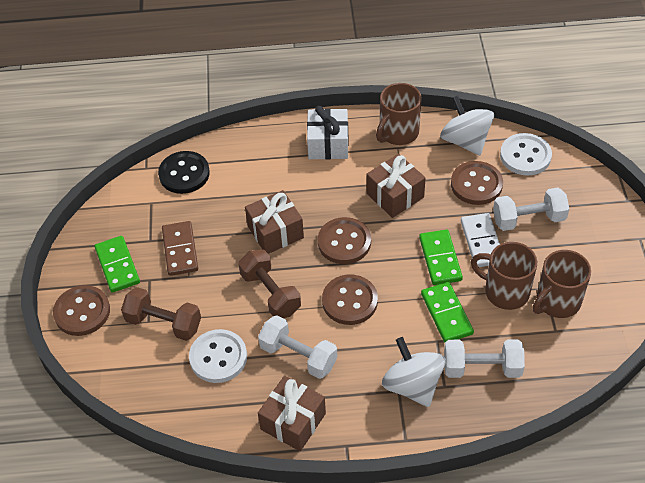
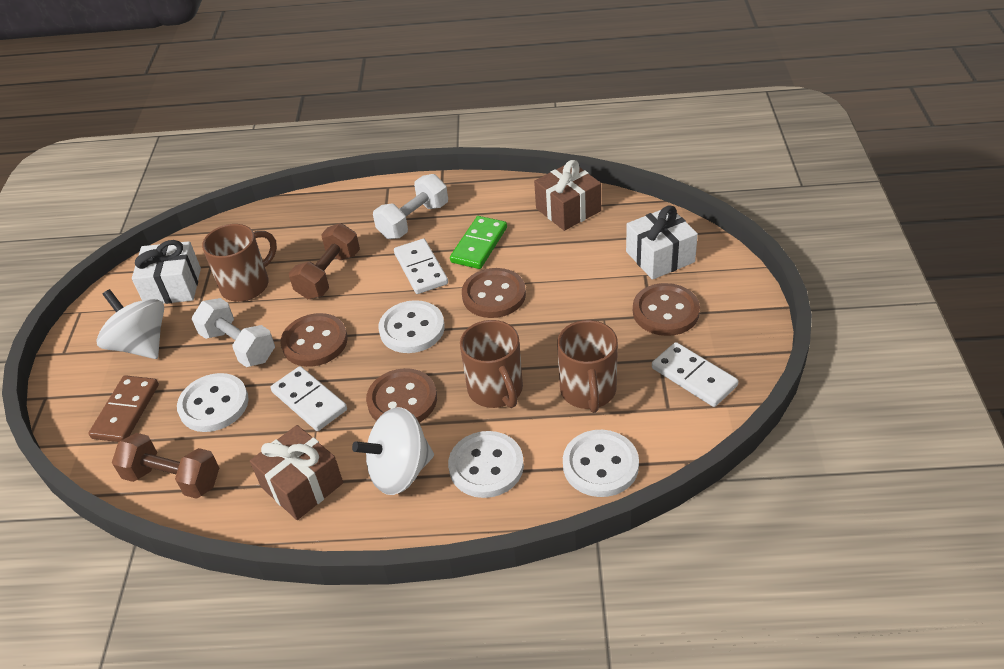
black button: 1 -> 0
brown gift: 3 -> 2
green domino: 3 -> 1
white button: 2 -> 4
white domino: 1 -> 3
white dumbbell: 3 -> 2
white gift: 1 -> 2

